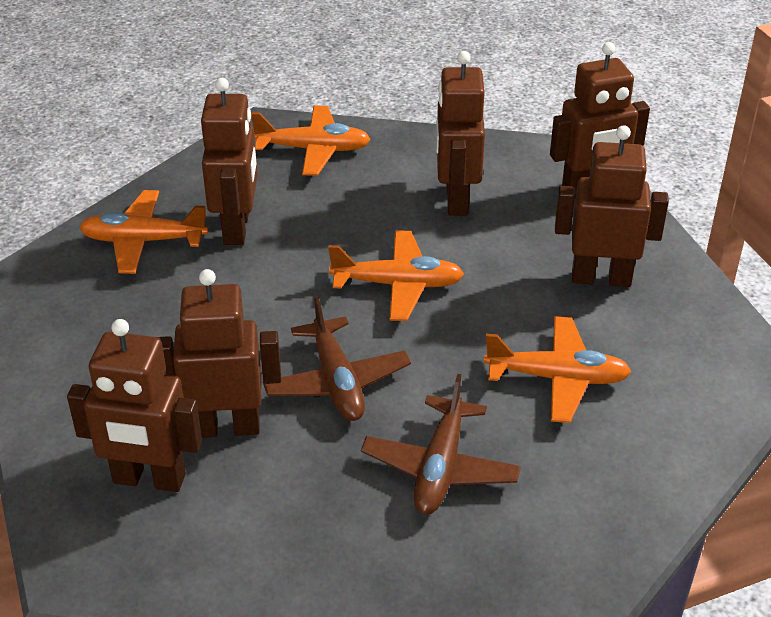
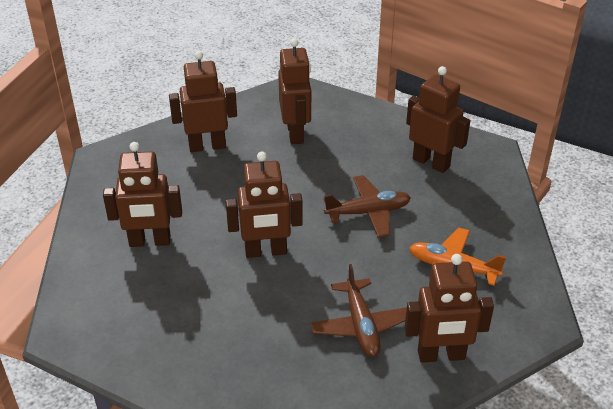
orange plane: 4 -> 1

